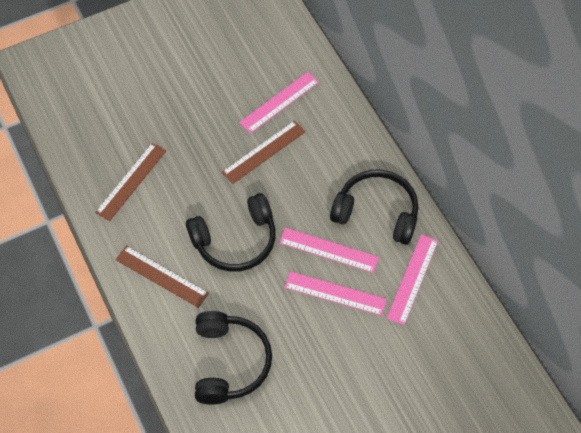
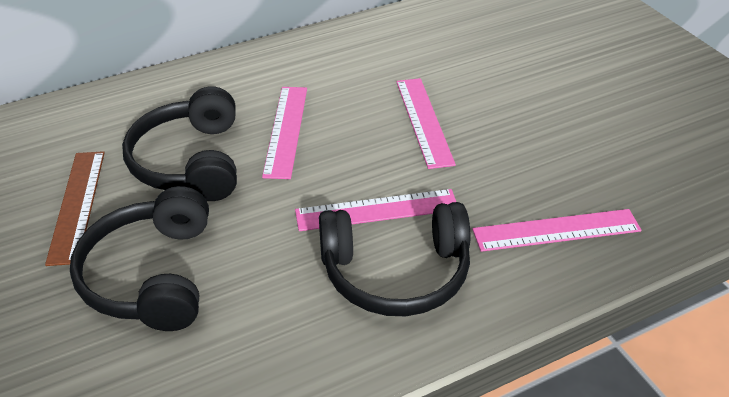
brown ruler: 3 -> 1

